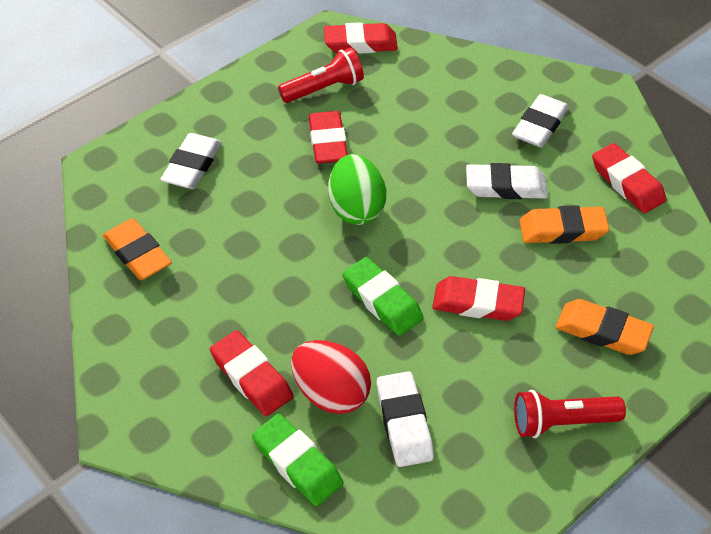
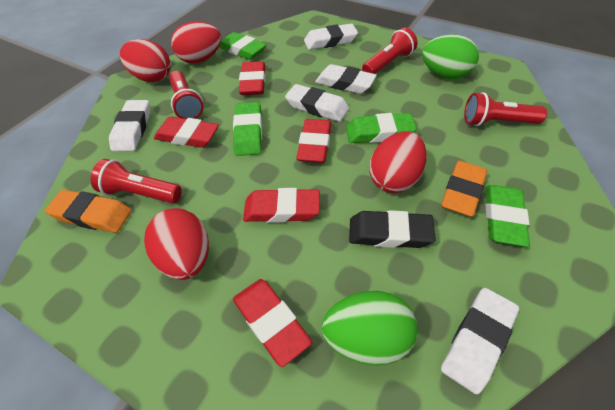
black eraser: 0 -> 1
green egg: 1 -> 2
green eraser: 2 -> 4
orange eraser: 3 -> 2
red egg: 1 -> 4
red flashlight: 2 -> 4
white eraser: 4 -> 5

